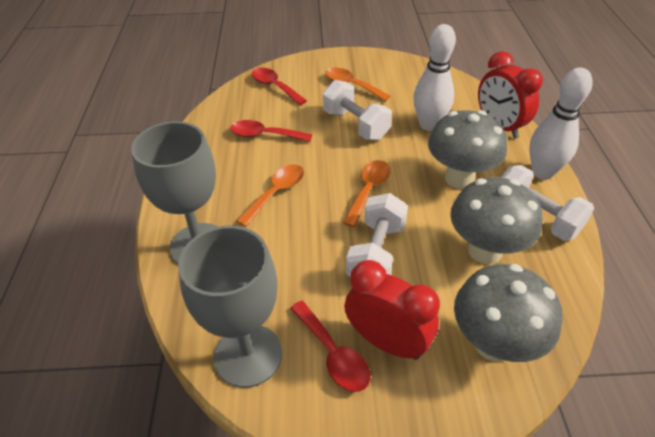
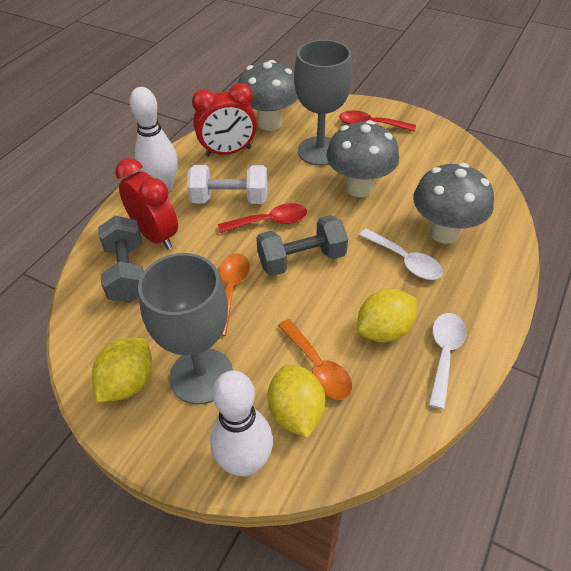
grey dumbbell: 0 -> 2
orange spoon: 3 -> 2
red spoon: 3 -> 2
white dumbbell: 3 -> 1
white spoon: 0 -> 2
yellow lemon: 0 -> 3

